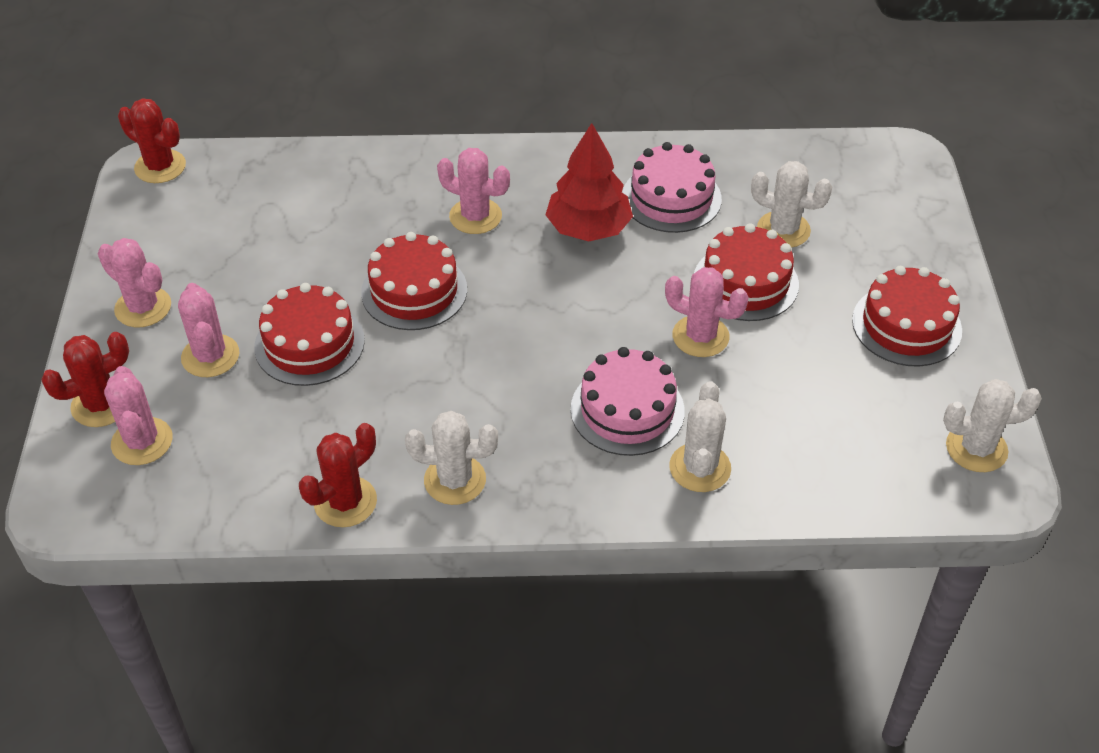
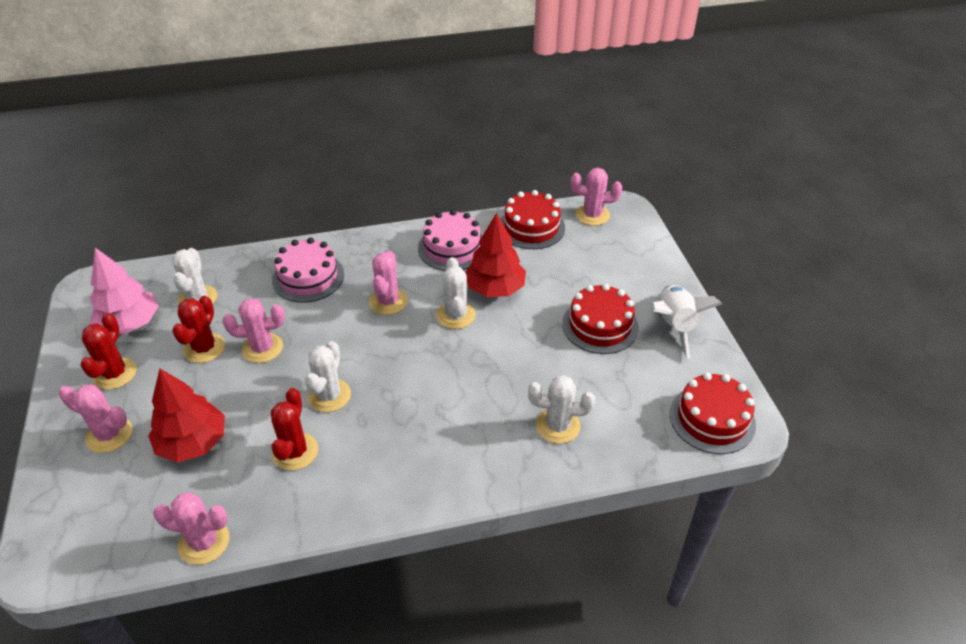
pink tree: 0 -> 1
red cake: 4 -> 3
red tree: 1 -> 2
white rocket: 0 -> 1

